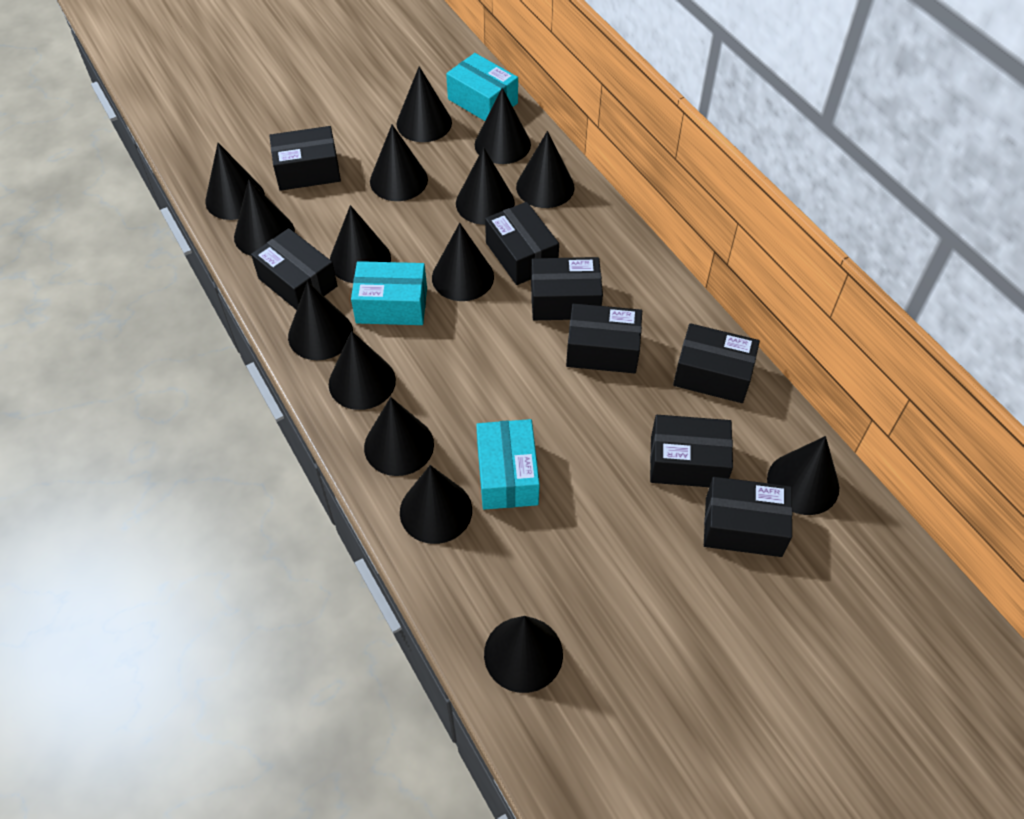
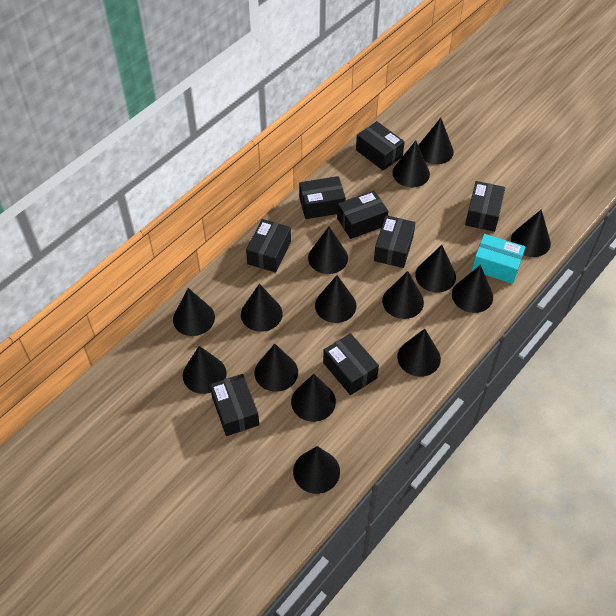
turquoise box: 3 -> 1

